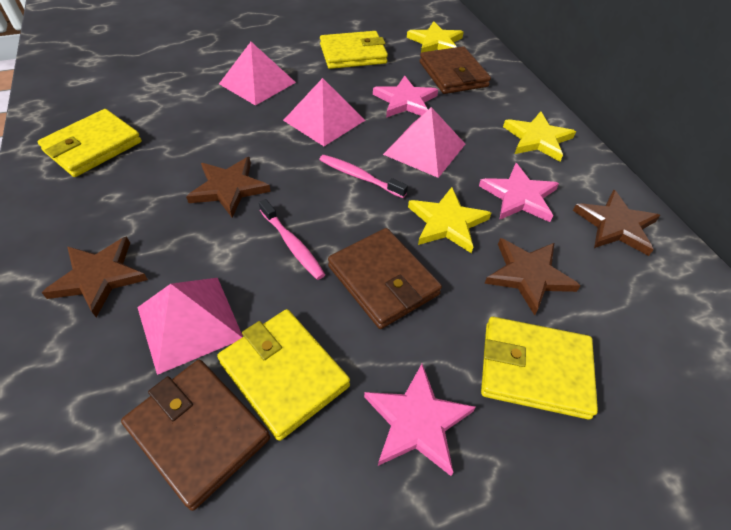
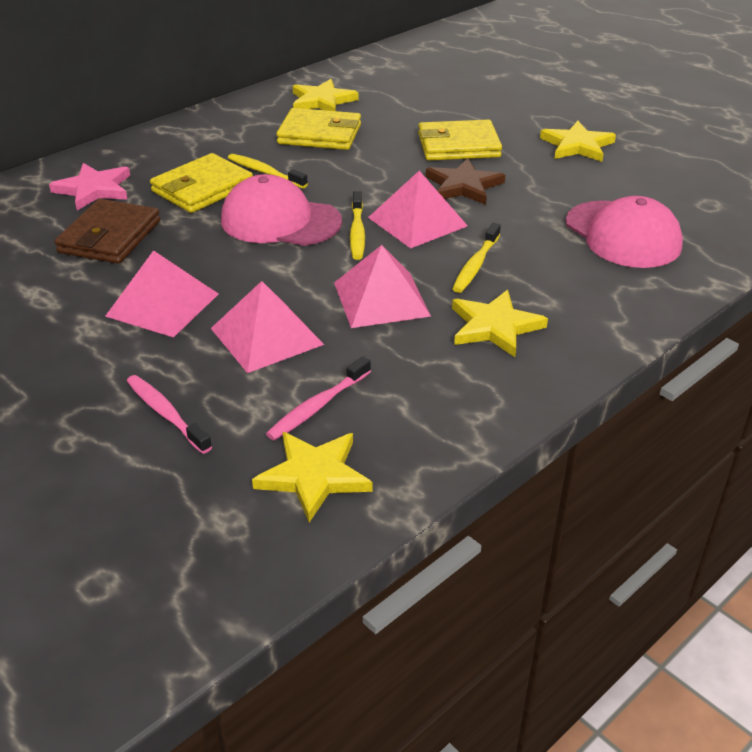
brown star: 4 -> 1
brown wallet: 3 -> 1
pink cap: 0 -> 2
pink star: 3 -> 1
yellow star: 3 -> 4
yellow toothbrush: 0 -> 3
yellow wallet: 4 -> 3

